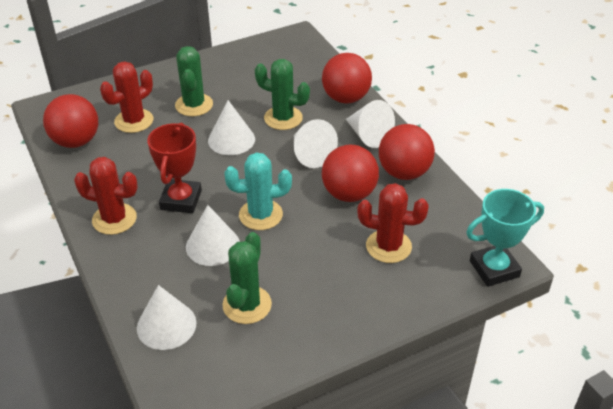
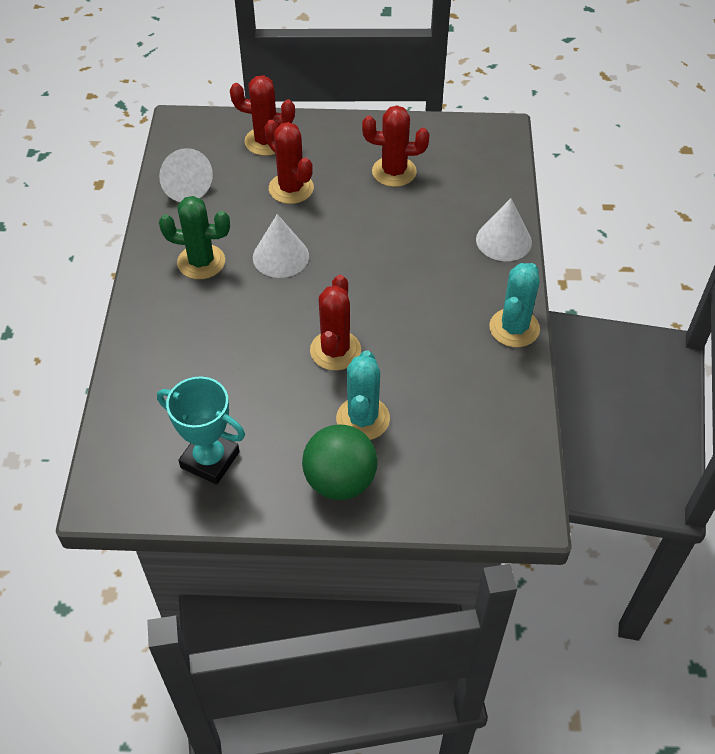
green ball: 0 -> 1
green cactus: 3 -> 1
red ball: 4 -> 0
red cactus: 3 -> 4
red trophy: 1 -> 0
turquoise cactus: 1 -> 2
white cone: 5 -> 3

